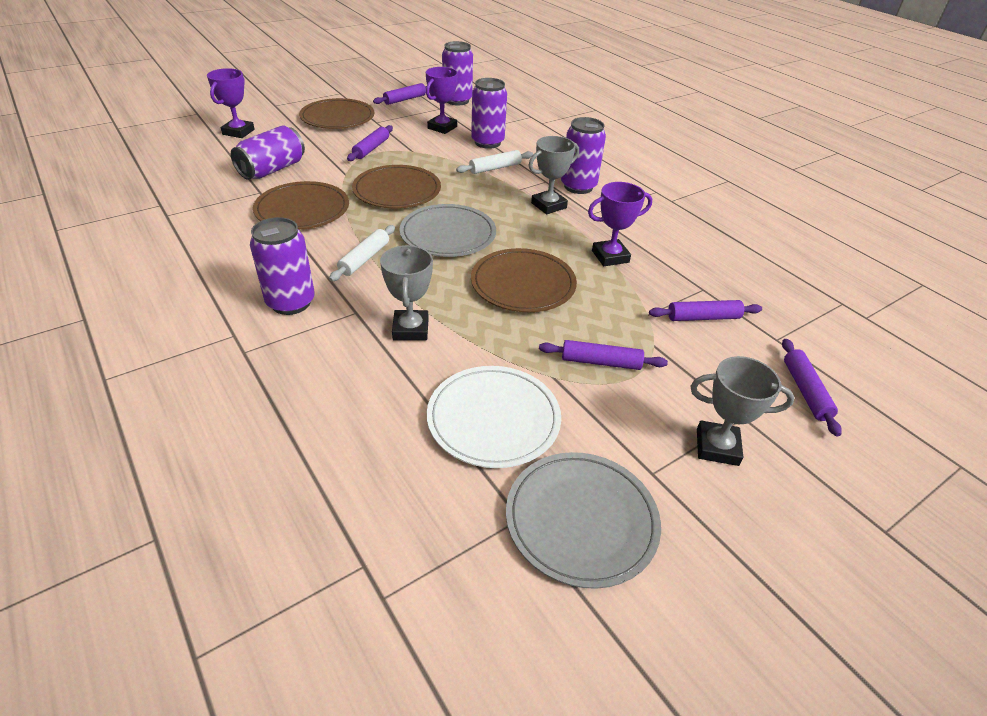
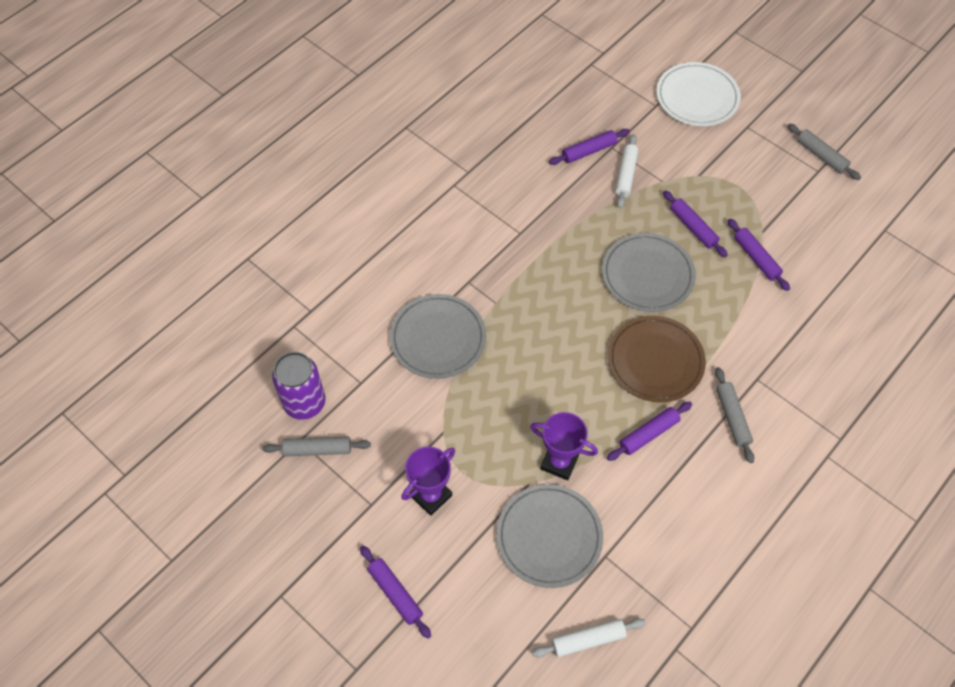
brown plate: 4 -> 1
grey plate: 2 -> 3
grey rolling pin: 0 -> 3
grey trophy: 3 -> 0
purple can: 5 -> 1
purple trophy: 3 -> 2

